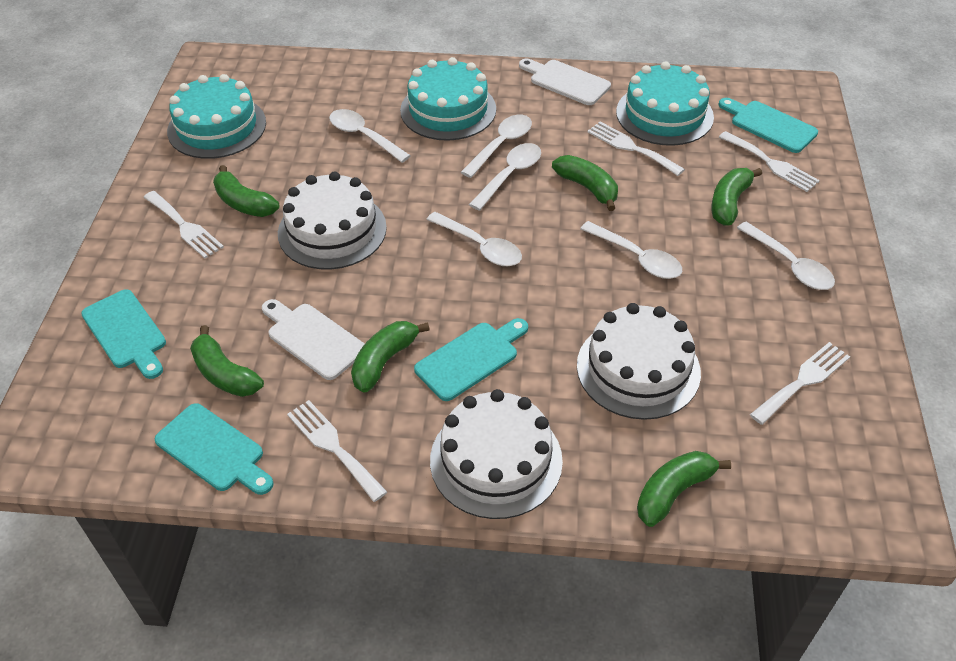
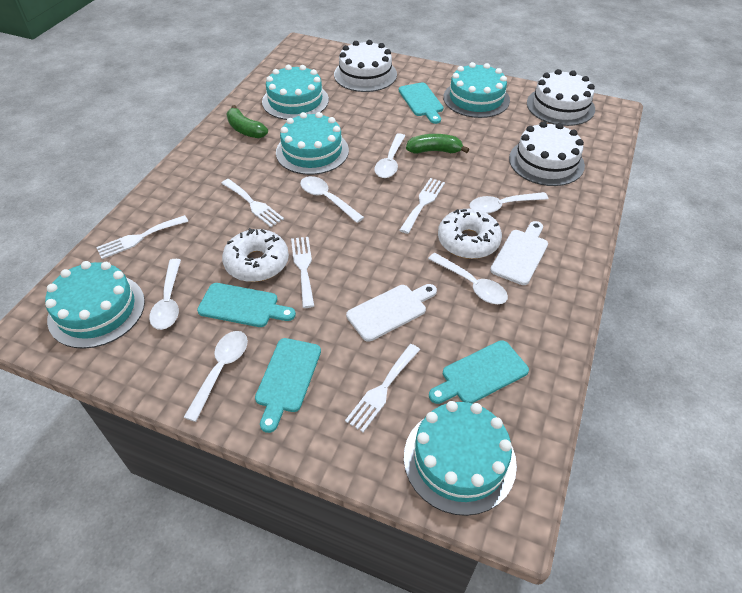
green banana: 6 -> 2
turquoise cake: 3 -> 5
white donut: 0 -> 2

